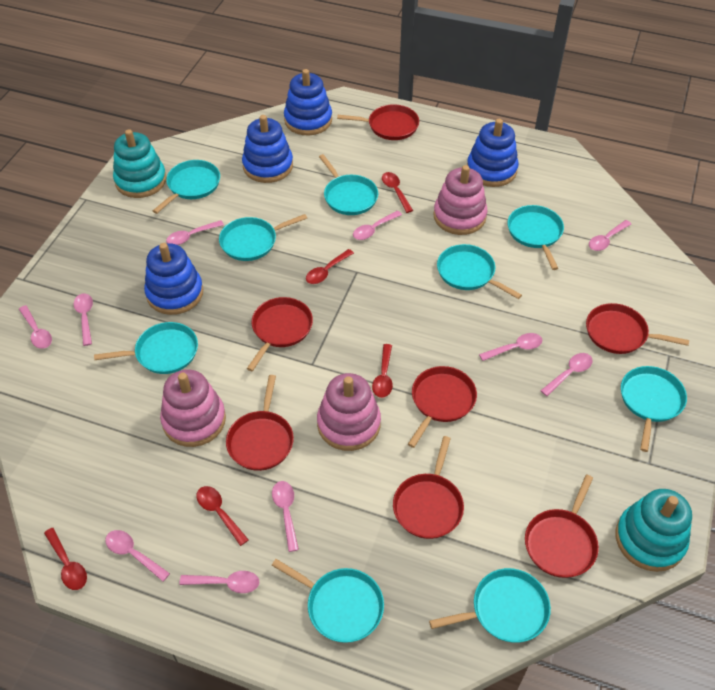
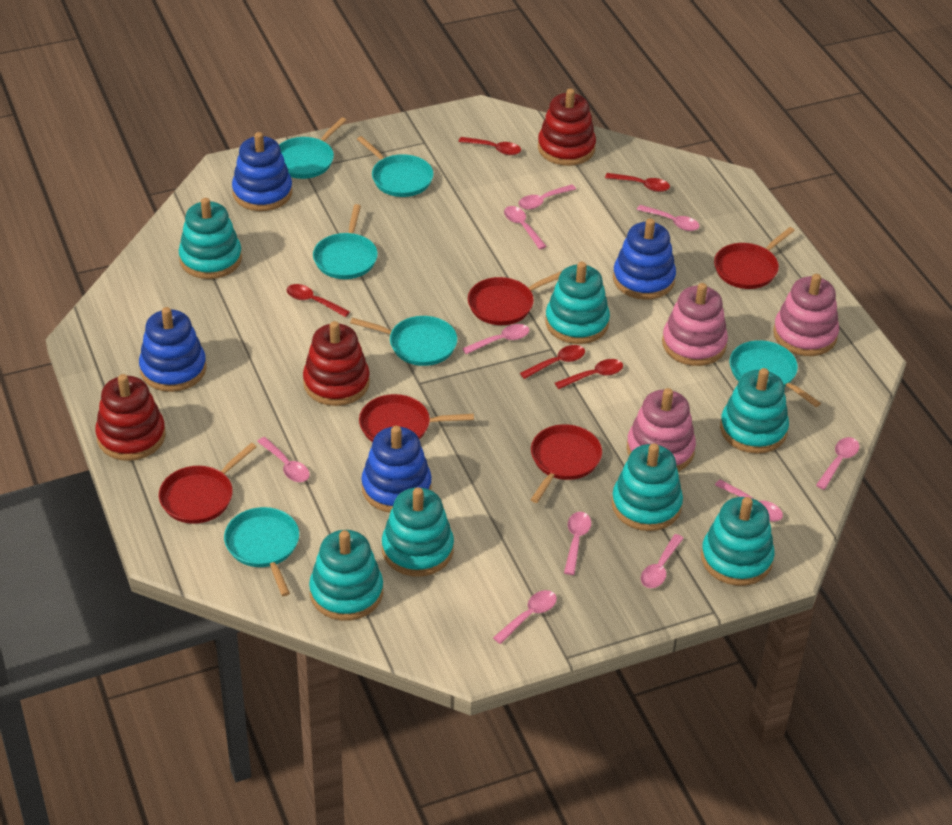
red pan: 7 -> 5
red stacking toy: 0 -> 3
turquoise pan: 9 -> 6
turquoise stacking toy: 2 -> 7

